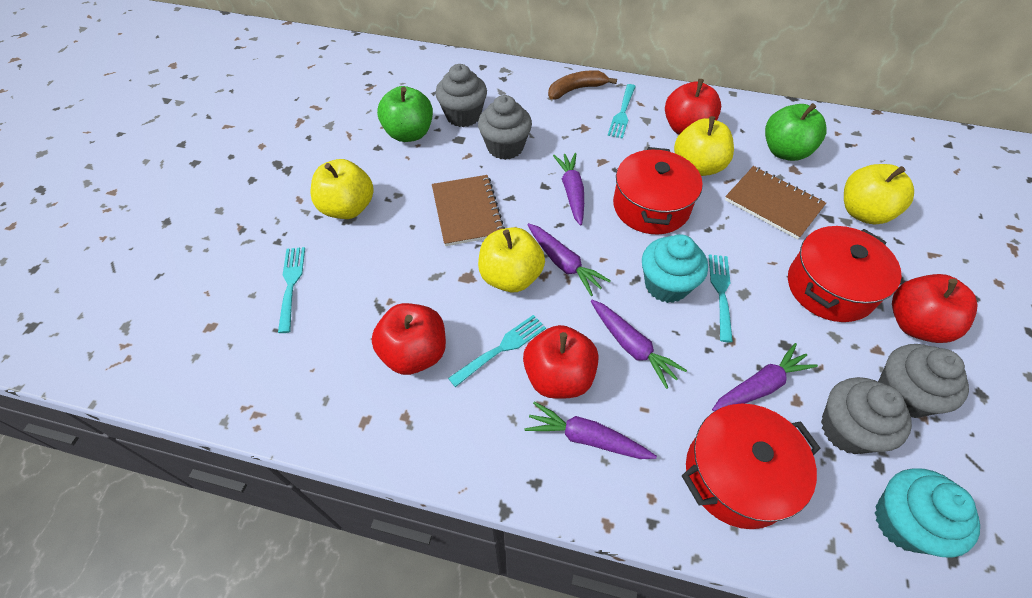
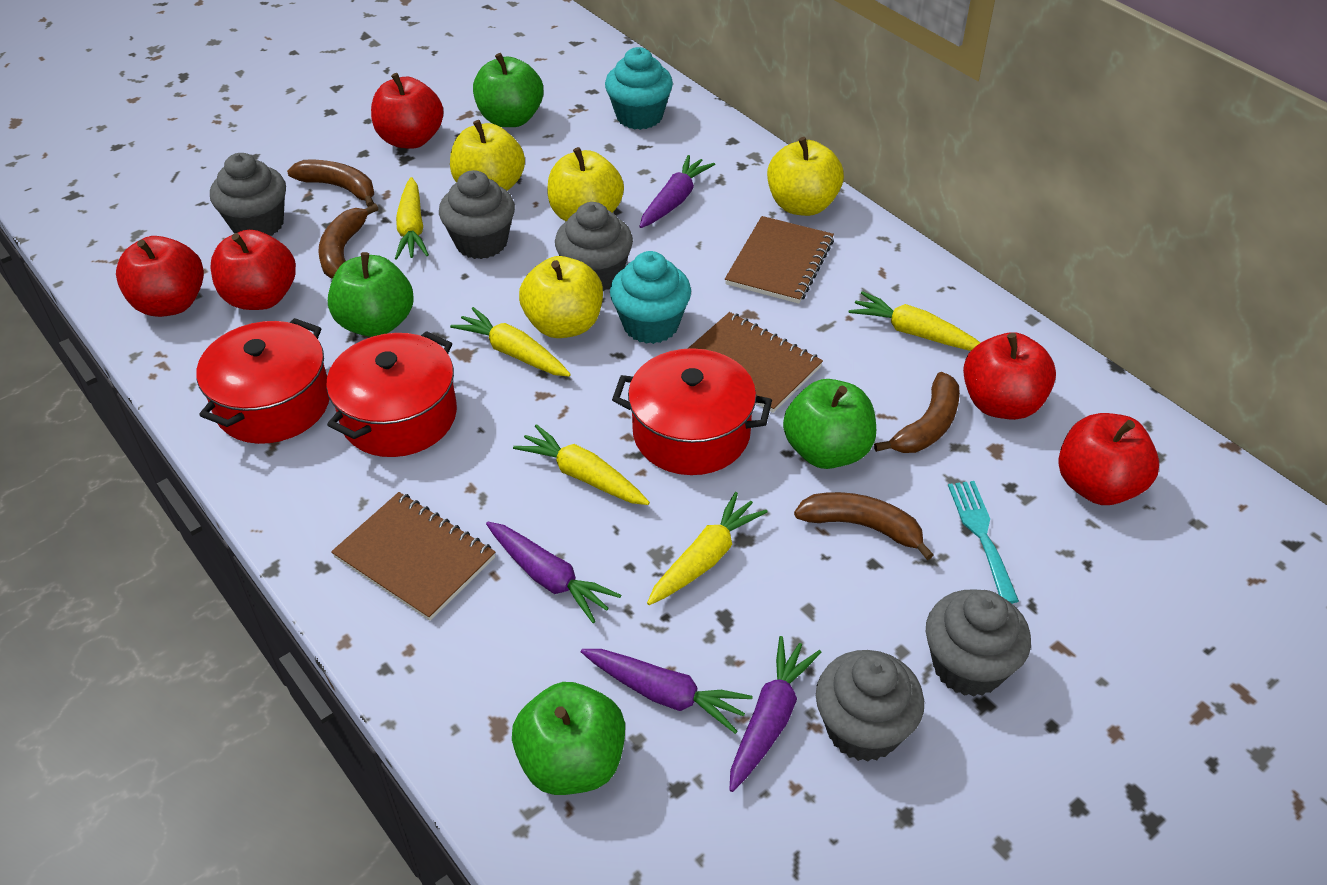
brown banana: 1 -> 4
brown notebook: 2 -> 3
green apple: 2 -> 4
grey cupcake: 4 -> 5
purple carrot: 5 -> 4
red apple: 4 -> 5
turquoise fork: 4 -> 1
yellow carrot: 0 -> 5

